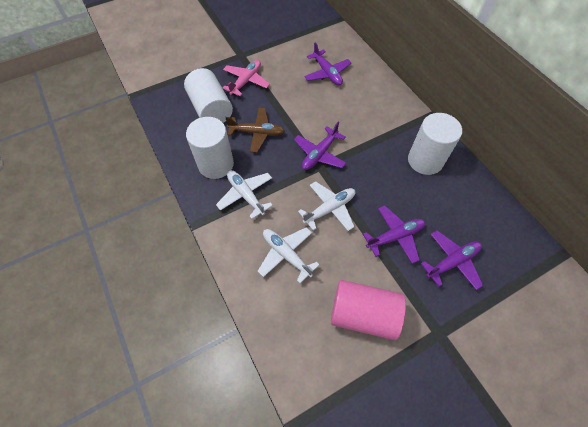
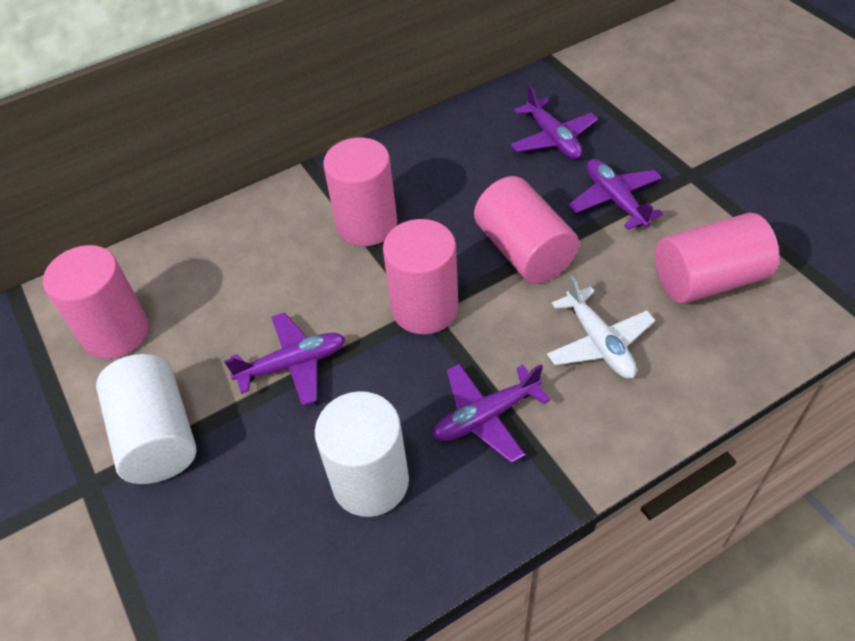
brown plane: 1 -> 0
pink cylinder: 1 -> 5
pink plane: 1 -> 0
white cylinder: 3 -> 2
white plane: 3 -> 1

